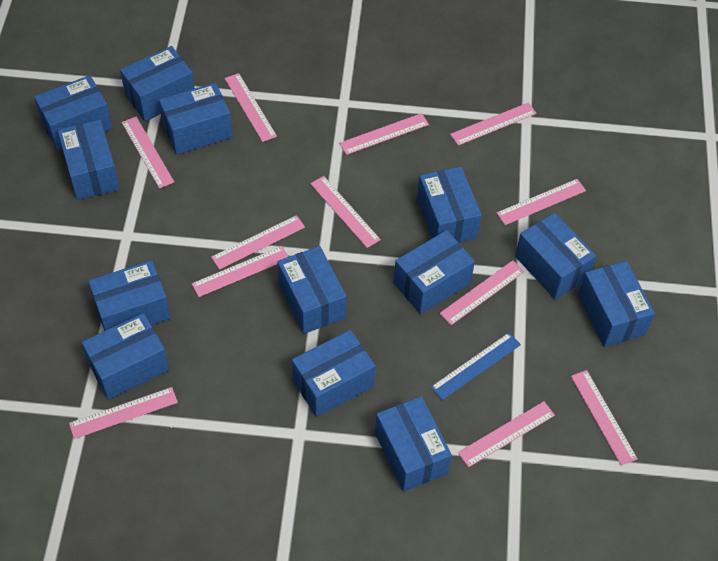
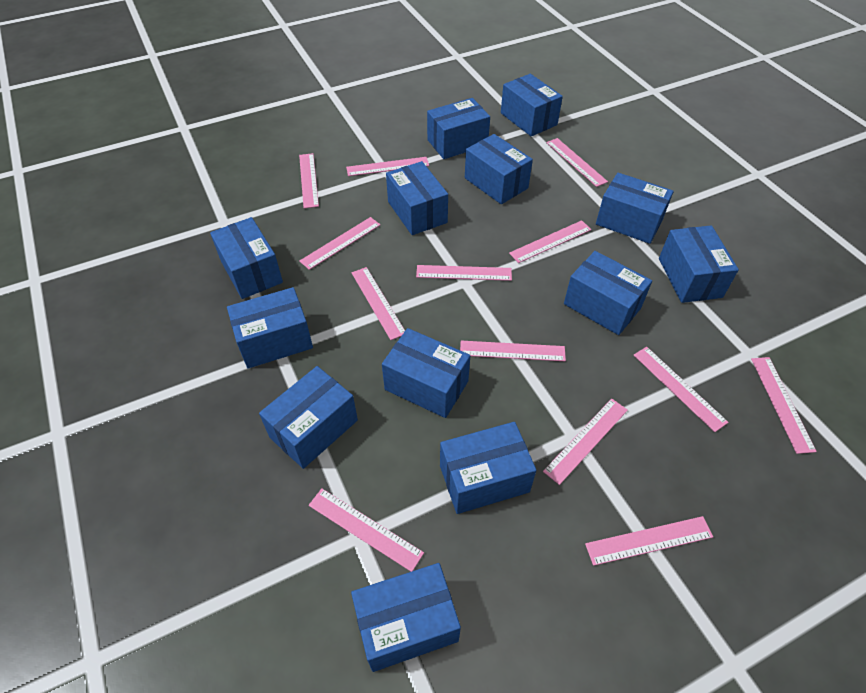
blue ruler: 1 -> 0
pink ruler: 12 -> 13

